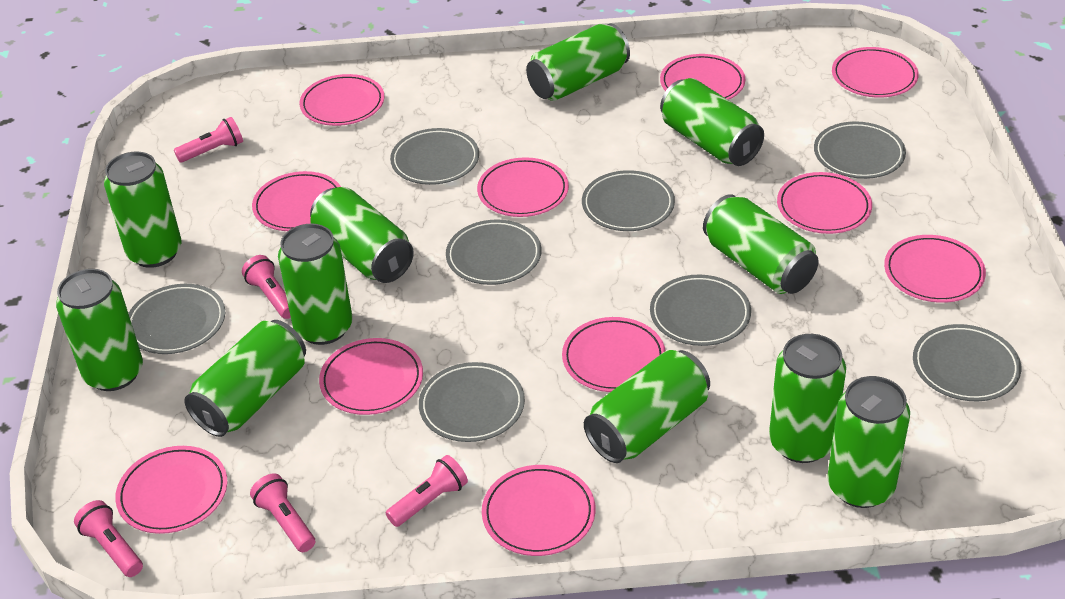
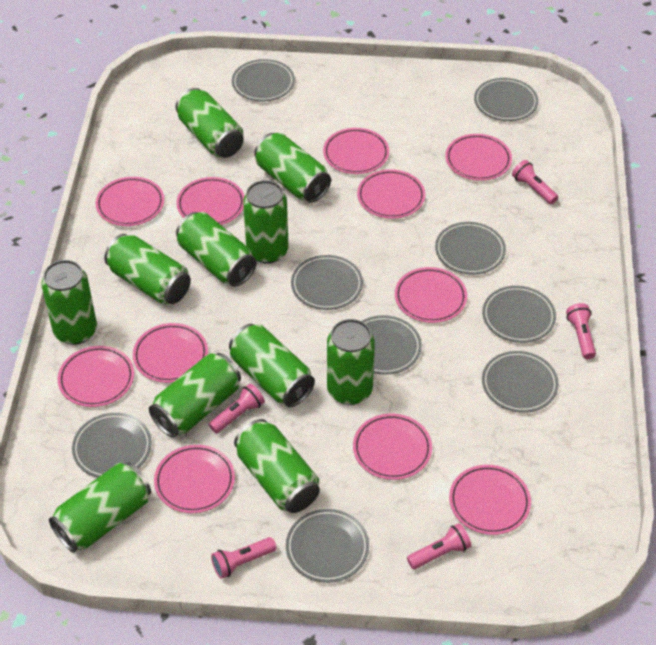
grey plate: 8 -> 9

